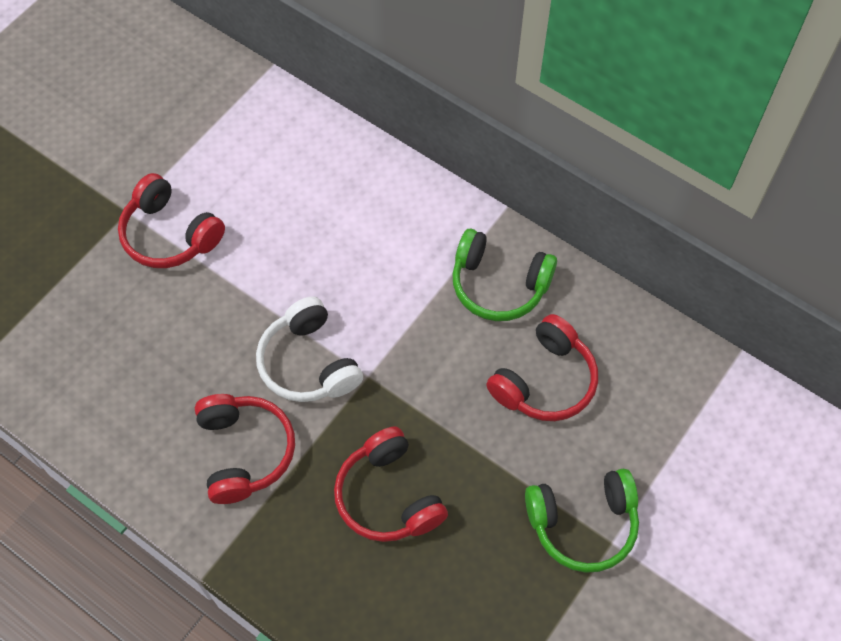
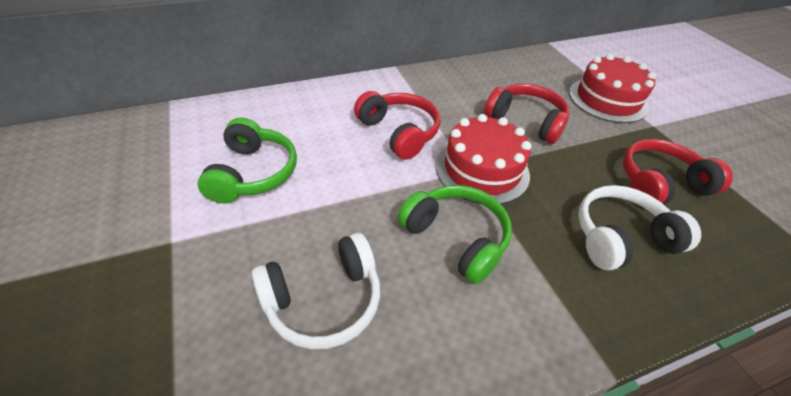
red cake: 0 -> 2
red headphones: 4 -> 3
white headphones: 1 -> 2

